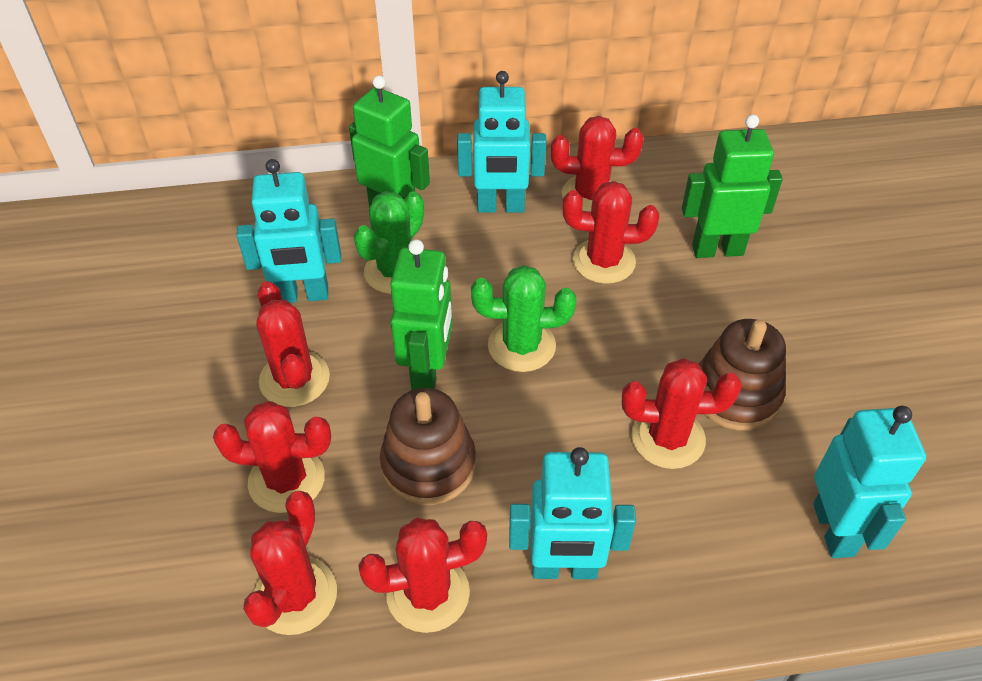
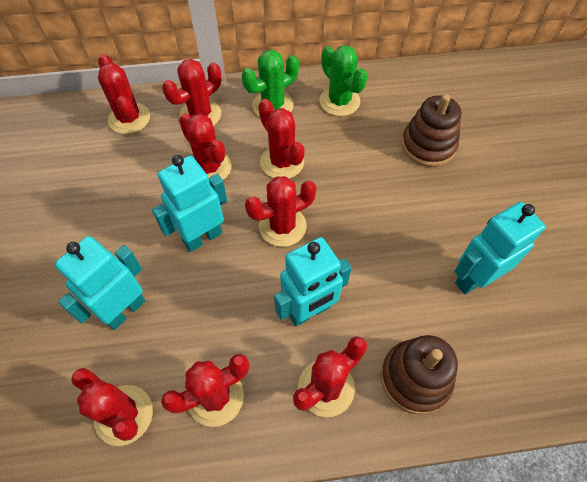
green robot: 3 -> 0
red cactus: 7 -> 8

